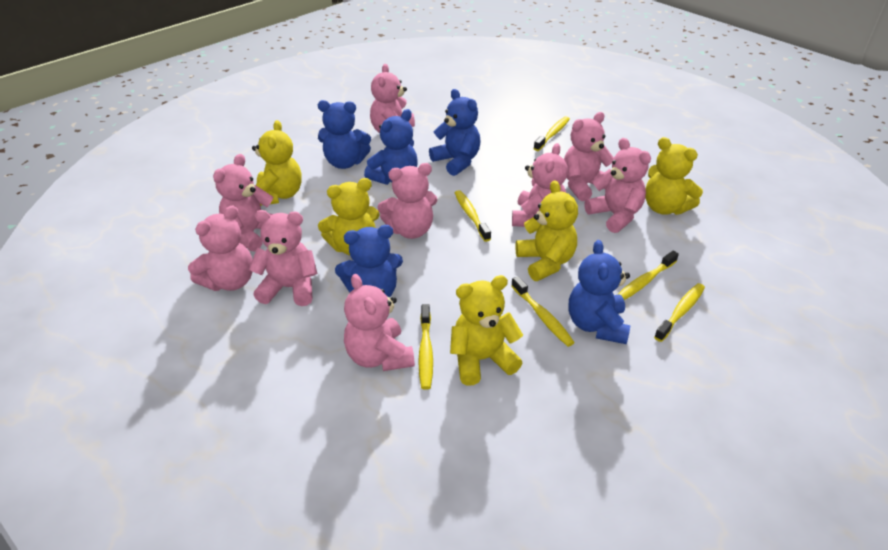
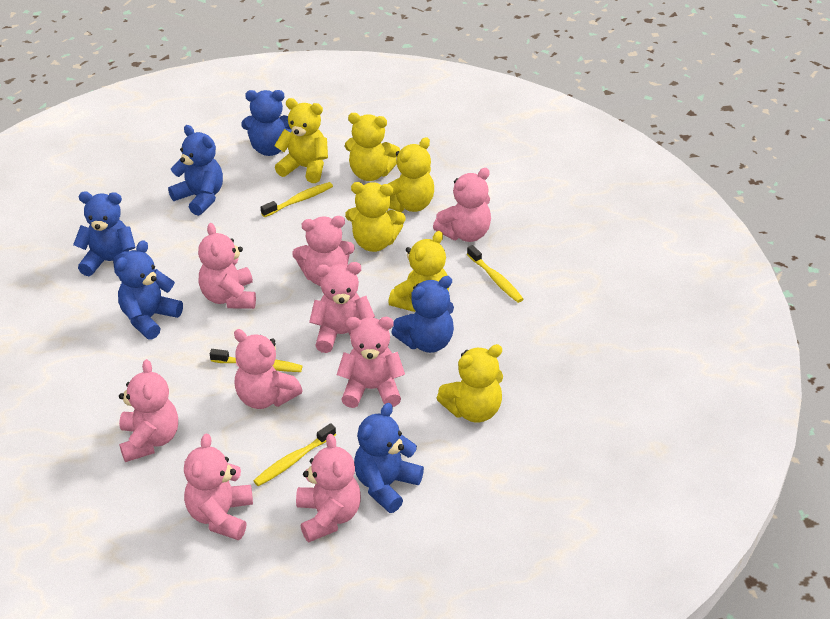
blue teddy bear: 5 -> 6
yellow teddy bear: 5 -> 6
yellow toothbrush: 6 -> 4

